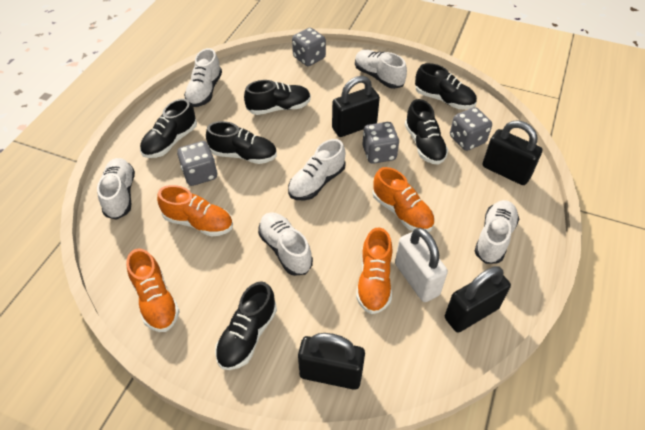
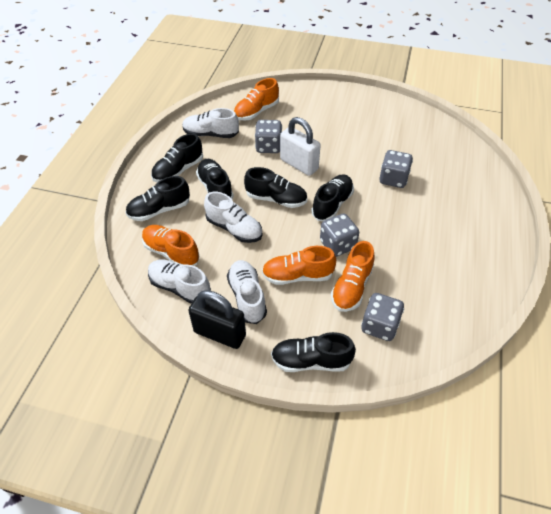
black padlock: 4 -> 1
white shoe: 6 -> 4

